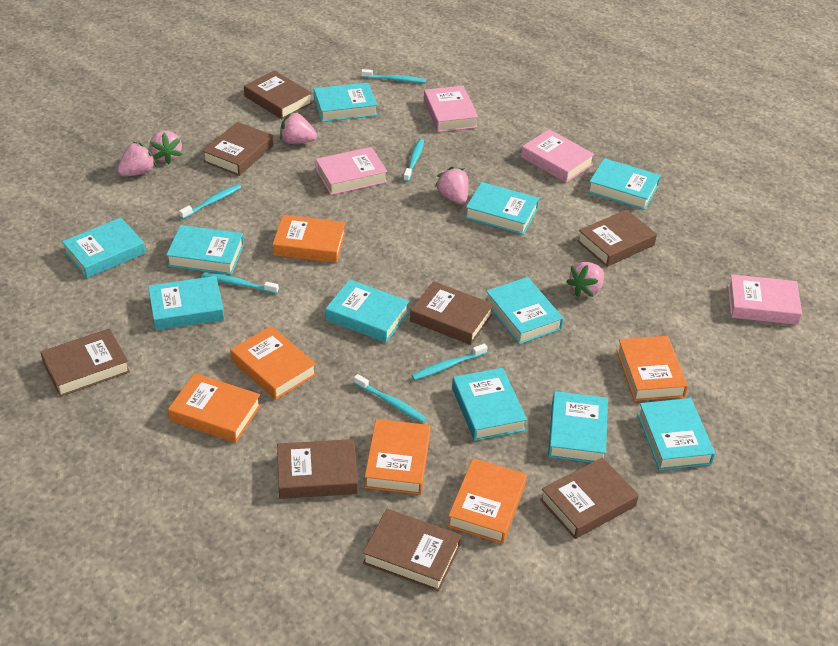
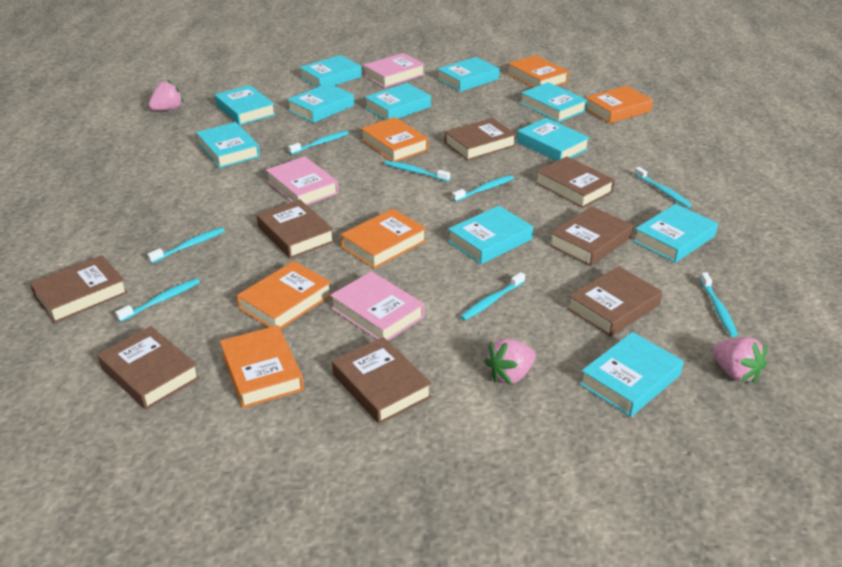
pink book: 4 -> 3
pink strawberry: 5 -> 3
turquoise toothbrush: 6 -> 8

